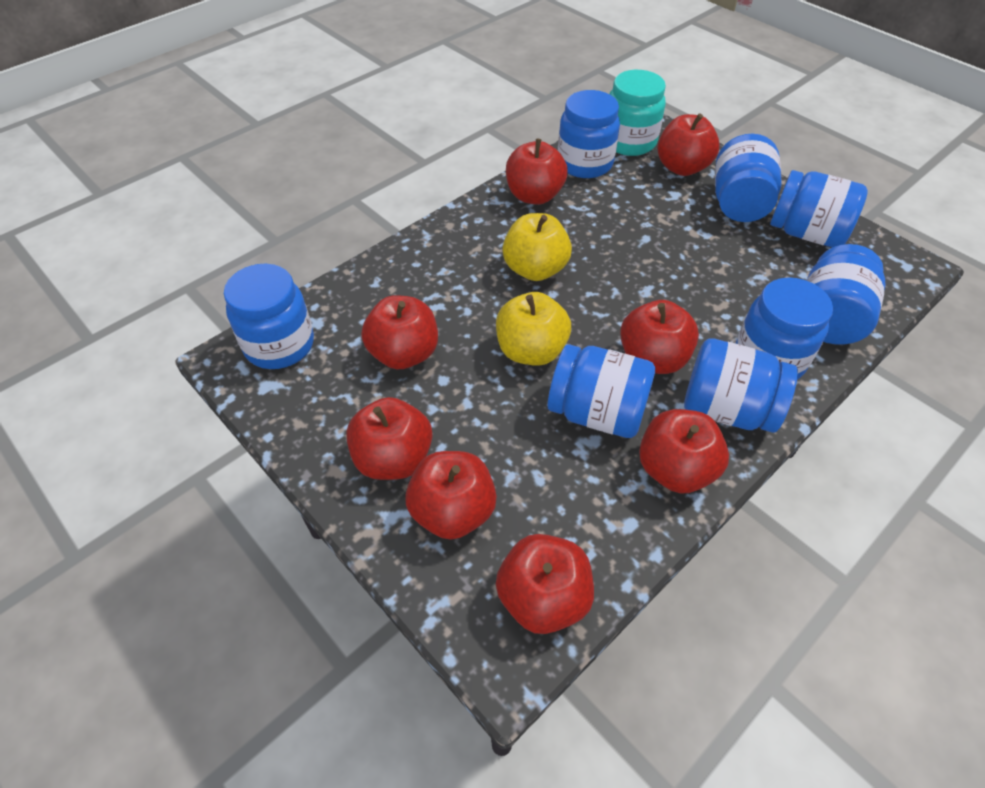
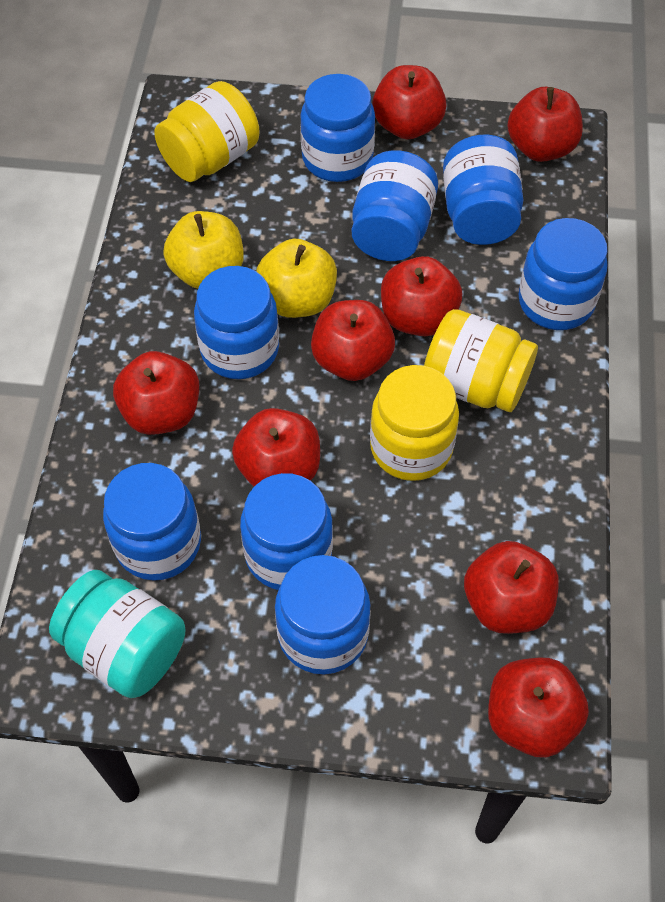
yellow jar: 0 -> 3

